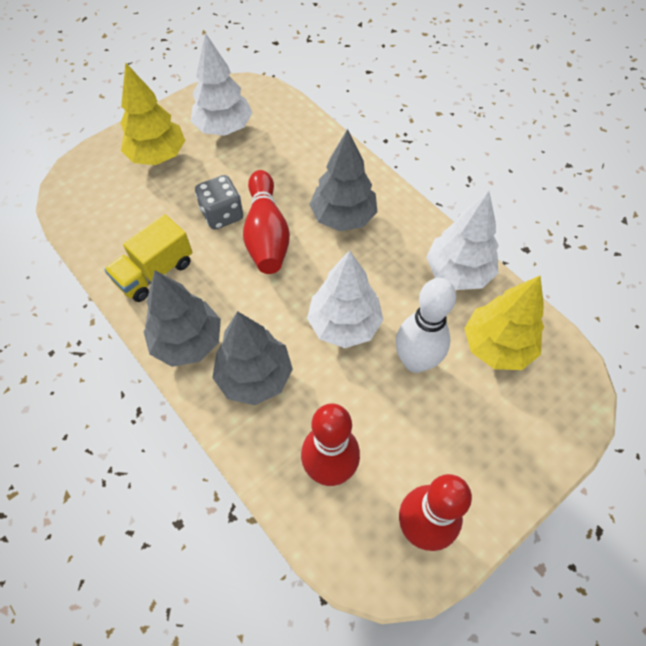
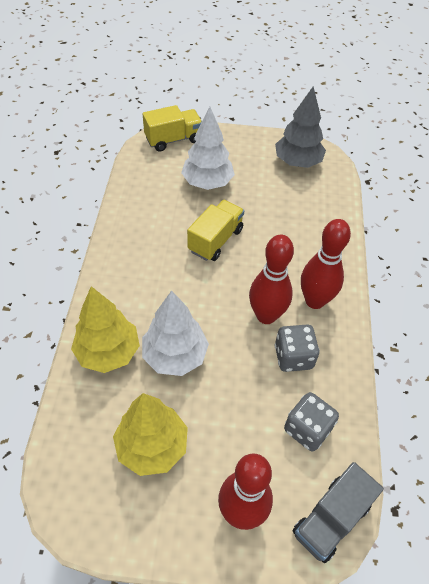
grey dice: 1 -> 2
grey tree: 3 -> 1
grey truck: 0 -> 1
white bowling pin: 1 -> 0
white tree: 3 -> 2
yellow truck: 1 -> 2

